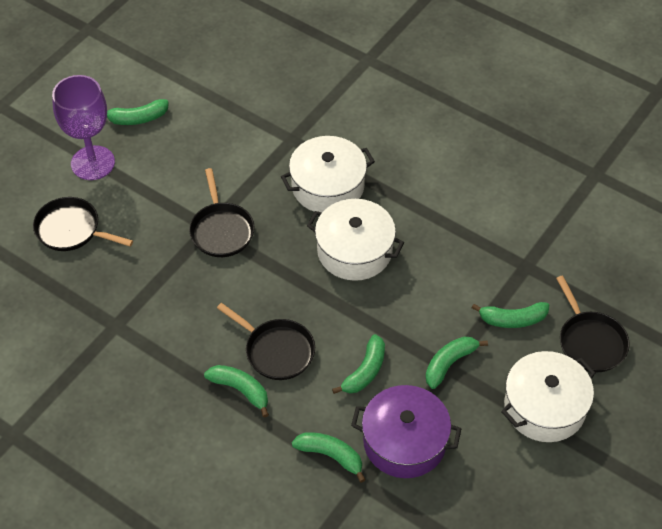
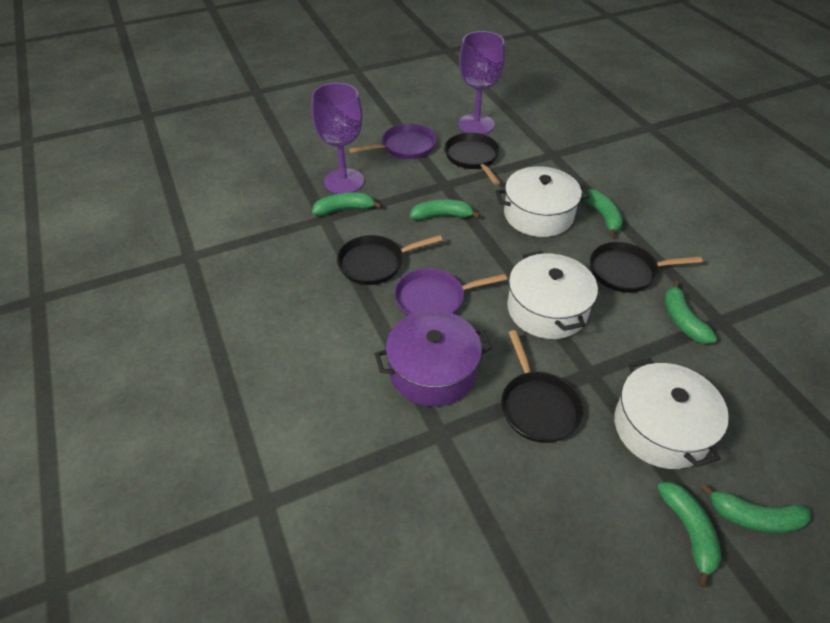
purple goblet: 1 -> 2
purple pan: 0 -> 2

